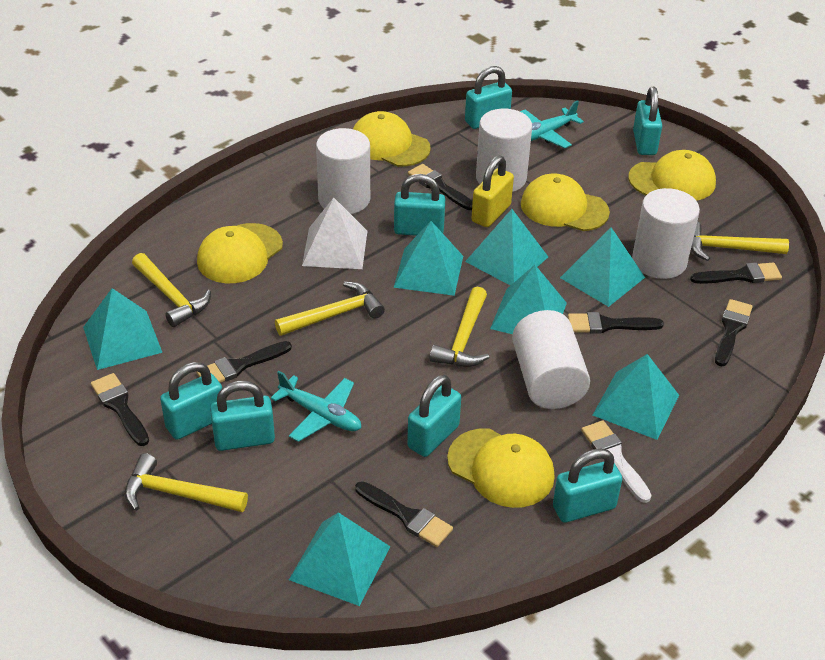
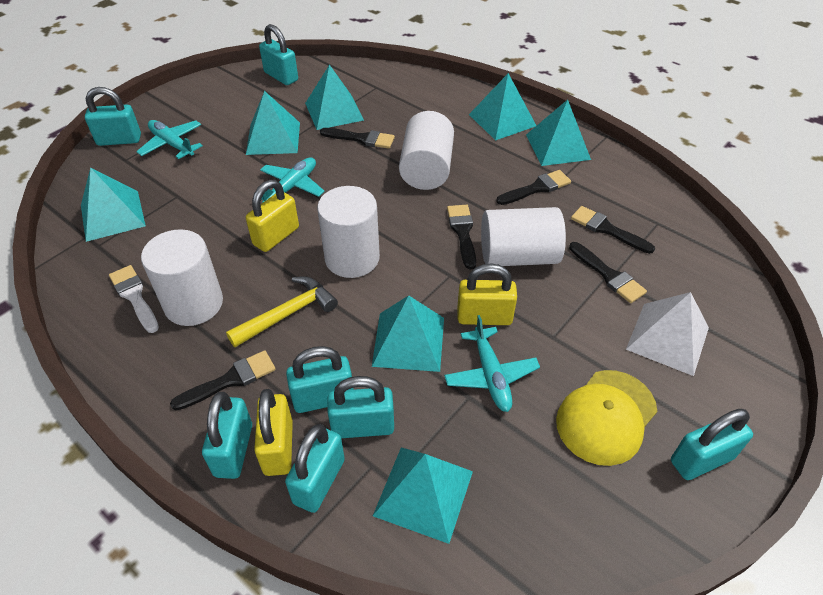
black brush: 7 -> 6
turquoise plane: 2 -> 3
yellow cap: 5 -> 1
yellow hammer: 5 -> 1
yellow padlock: 1 -> 3

